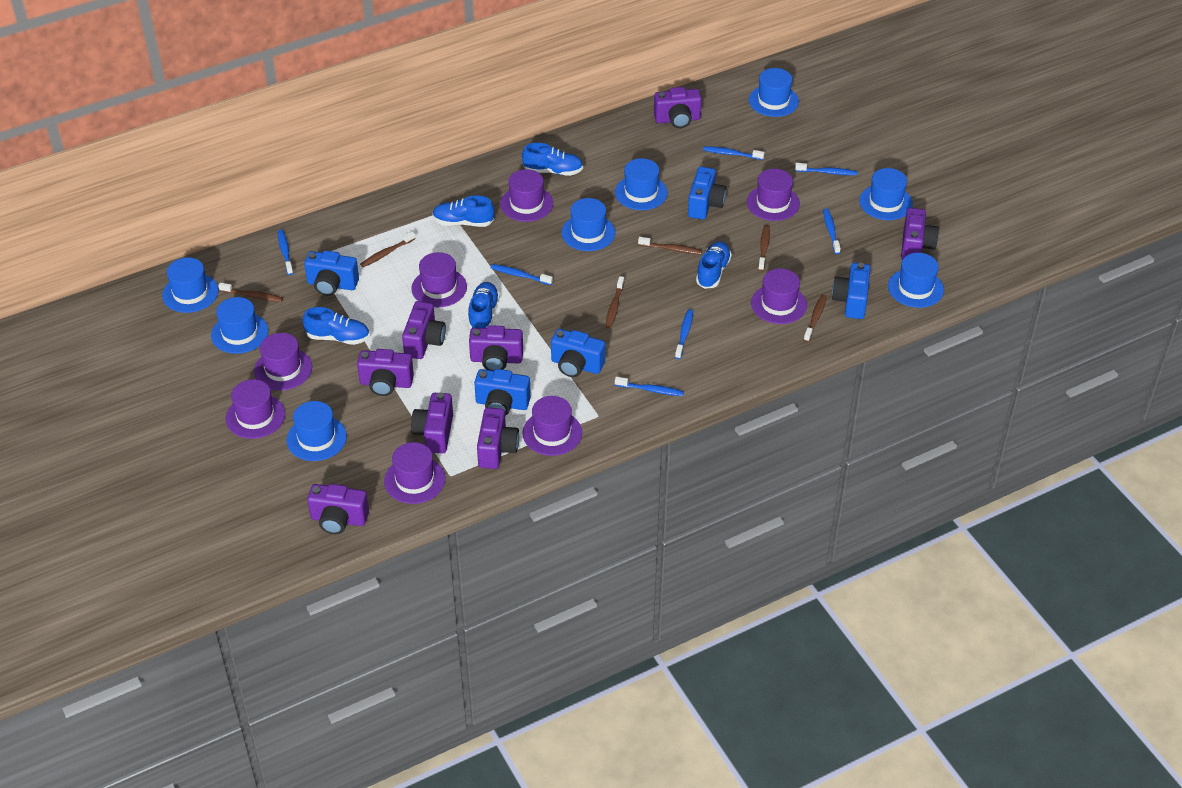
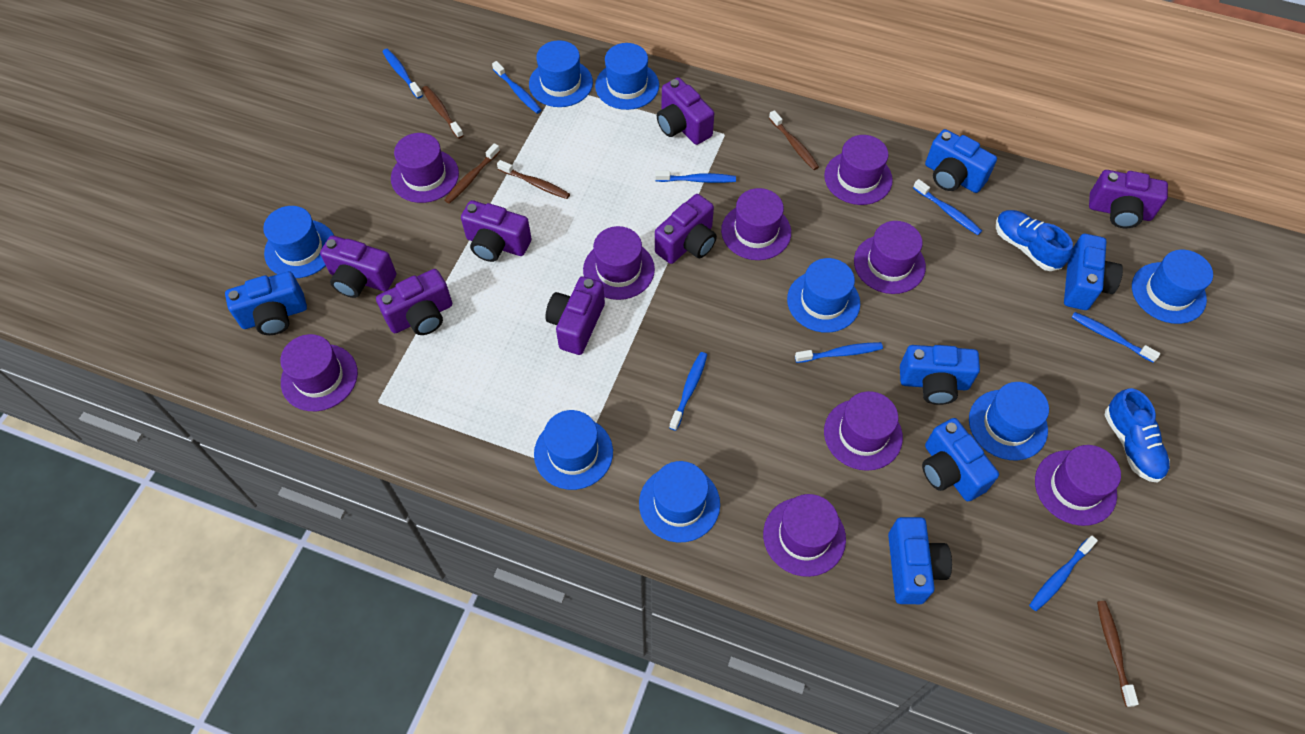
blue camera: 5 -> 6
blue shoe: 5 -> 2
blue toothbrush: 7 -> 8
brown toothbrush: 6 -> 5
purple camera: 8 -> 7
purple hat: 8 -> 9

